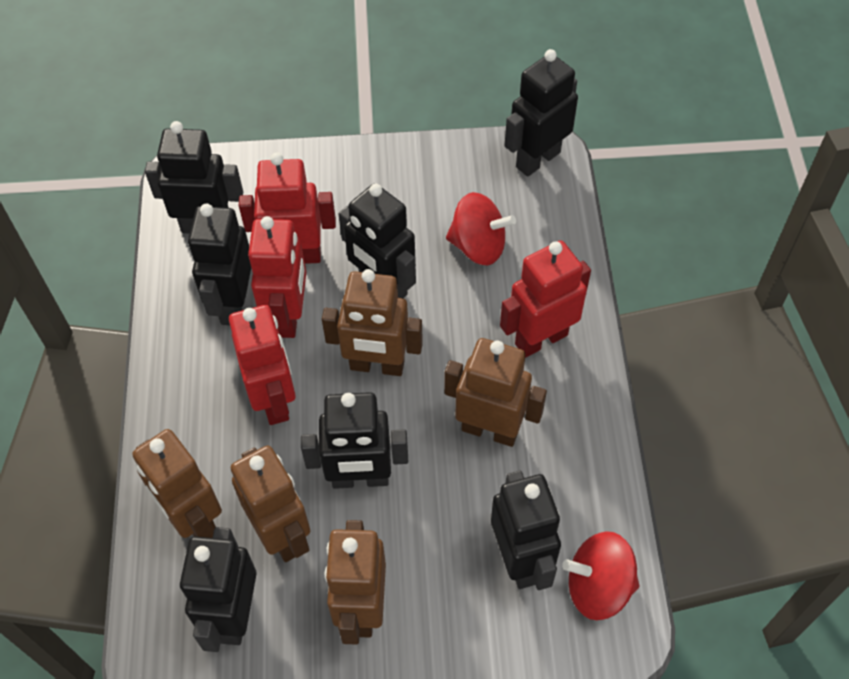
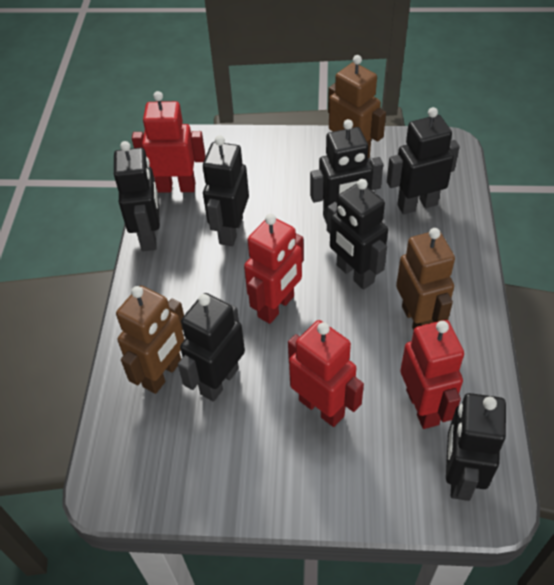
brown robot: 5 -> 3
red spinning top: 2 -> 0

